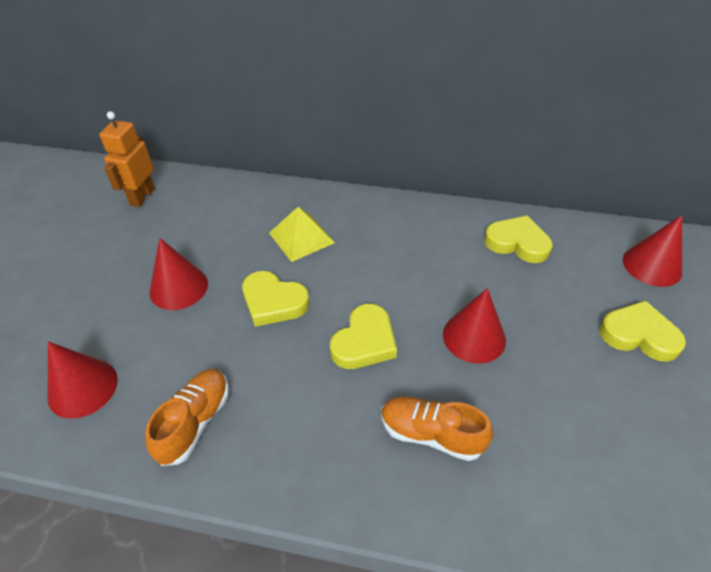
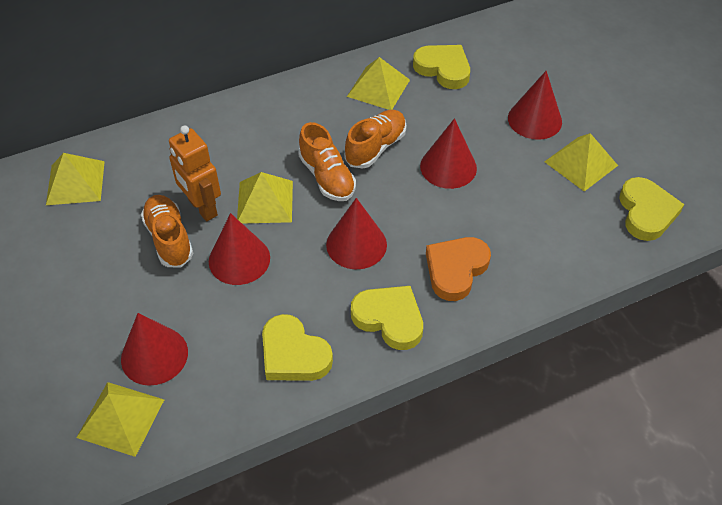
orange heart: 0 -> 1
orange shoe: 2 -> 3
red cone: 4 -> 5
yellow pyramid: 1 -> 5

